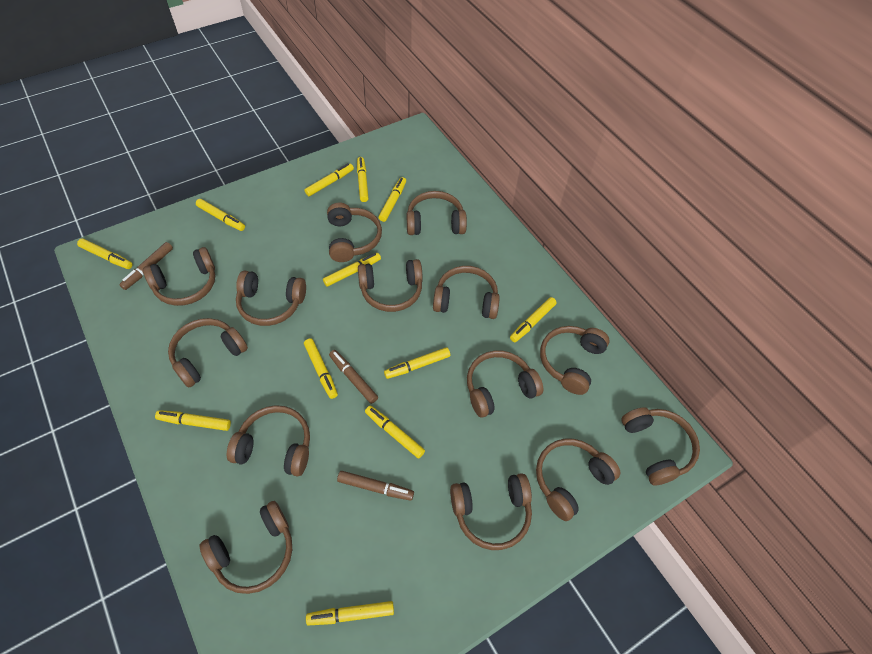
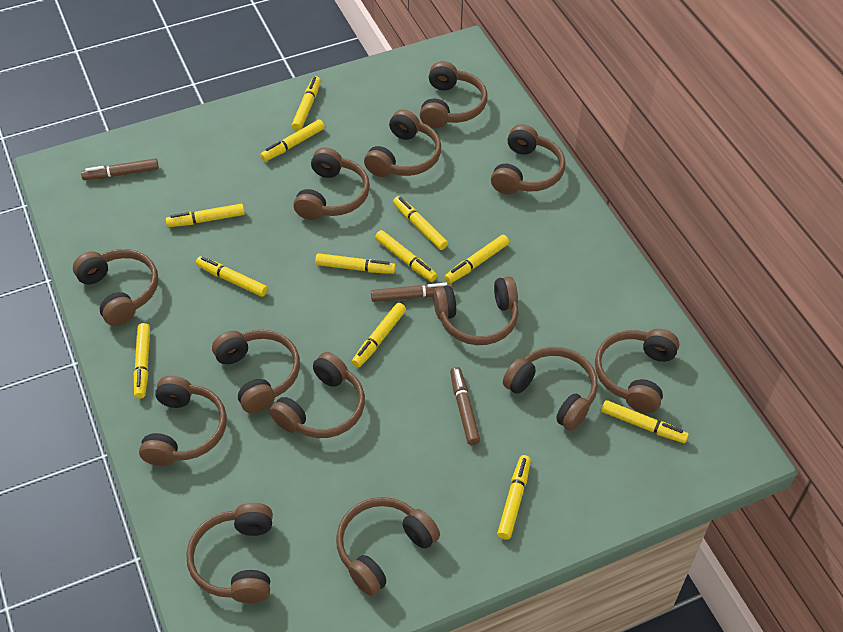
brown headphones: 14 -> 13

